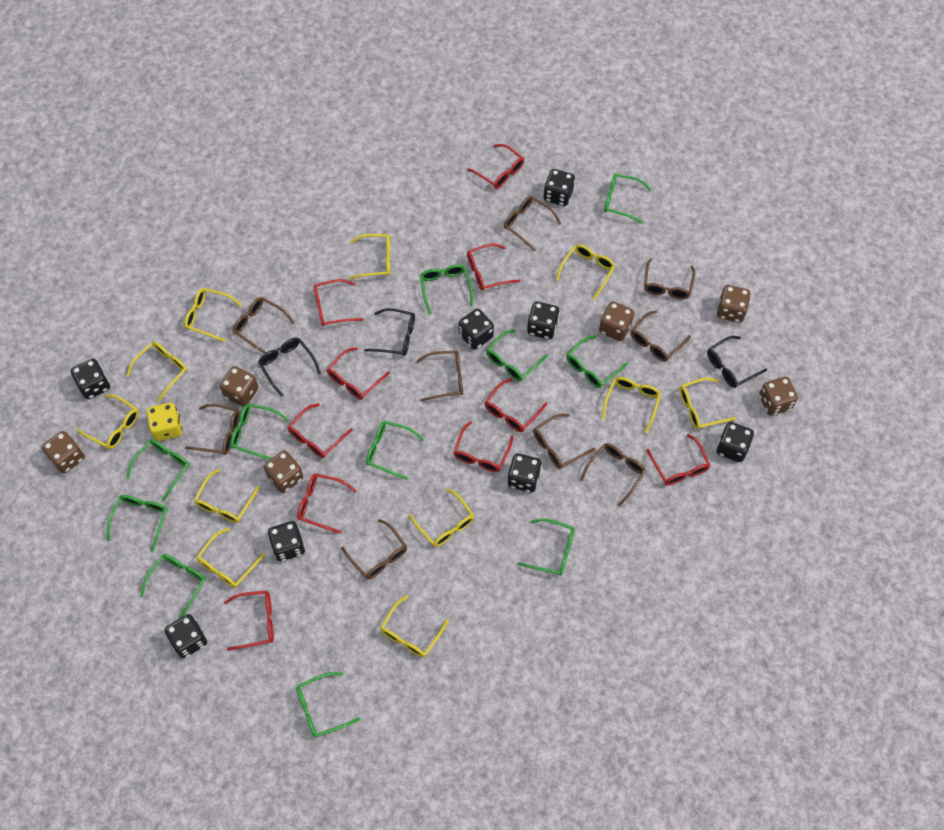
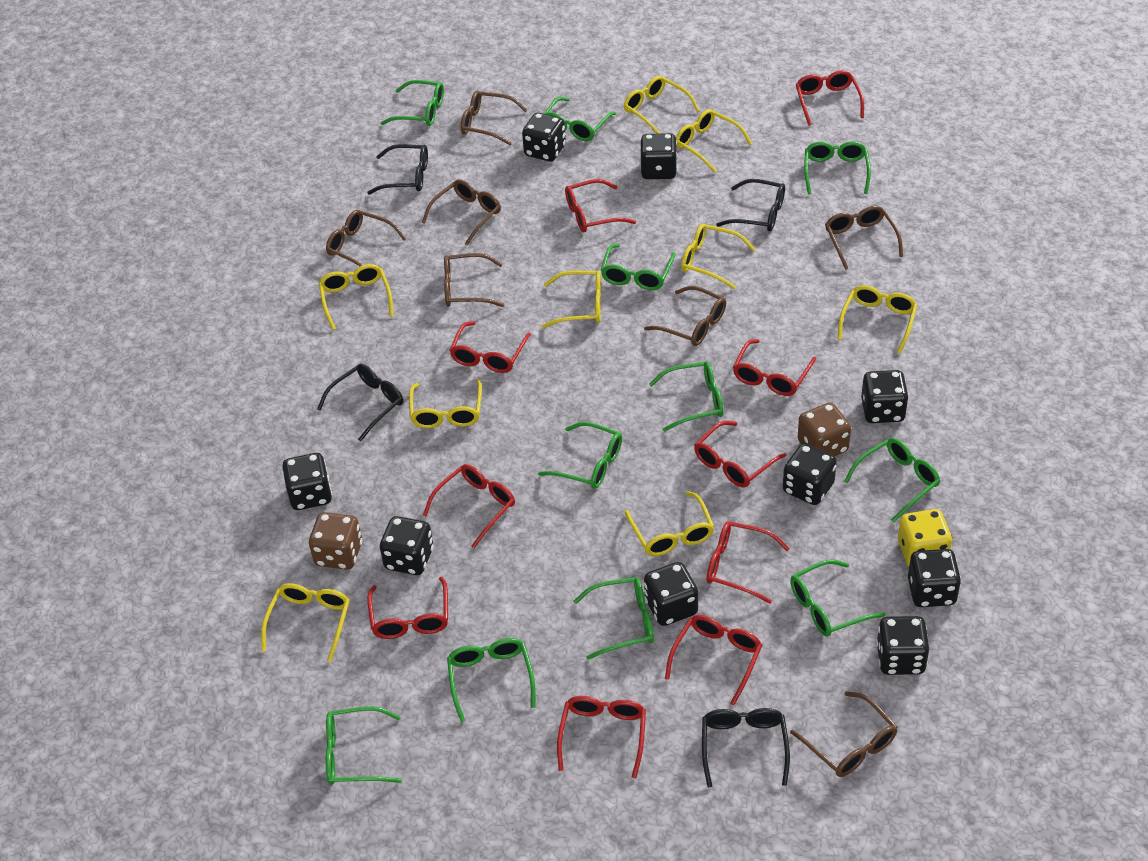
black dice: 8 -> 9
black glasses: 3 -> 4
brown dice: 6 -> 2
brown glasses: 9 -> 7
yellow glasses: 11 -> 9

